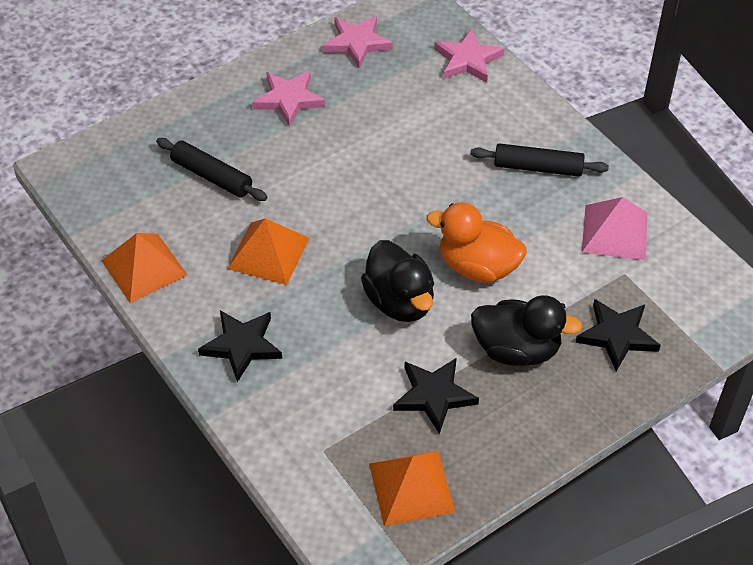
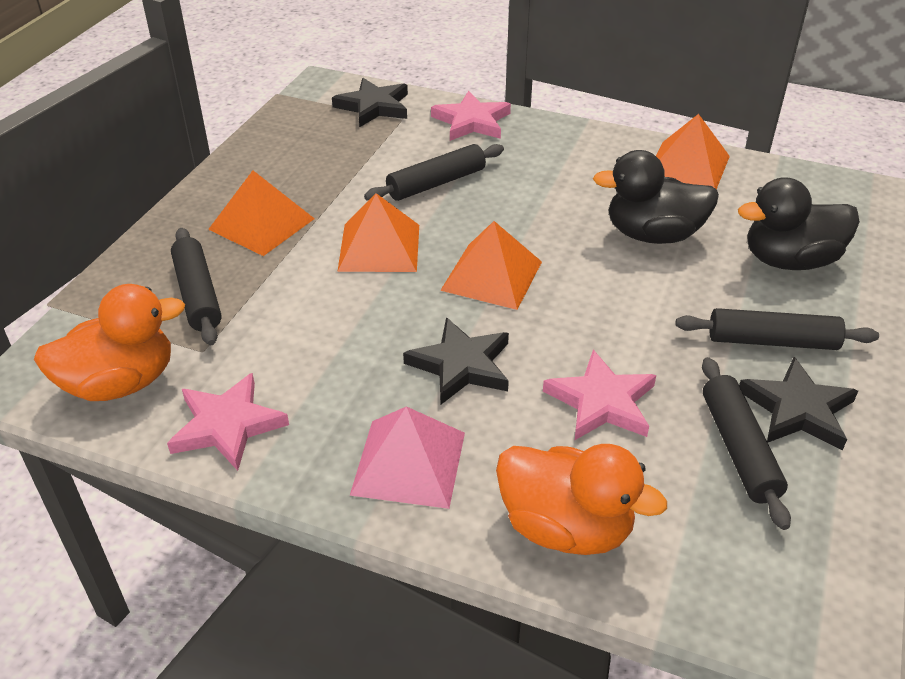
black rolling pin: 2 -> 4
orange duck: 1 -> 2
orange pyramid: 3 -> 4

